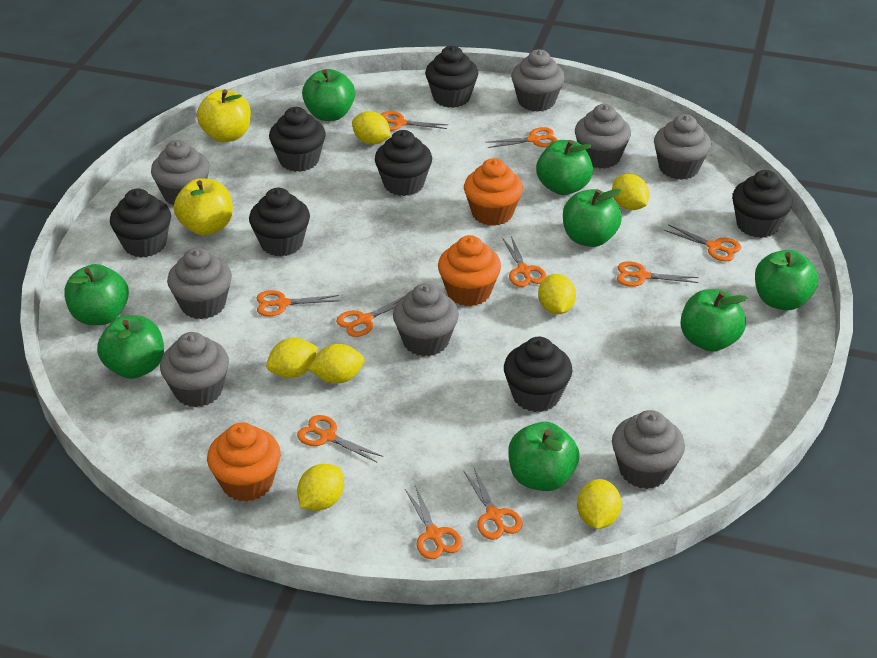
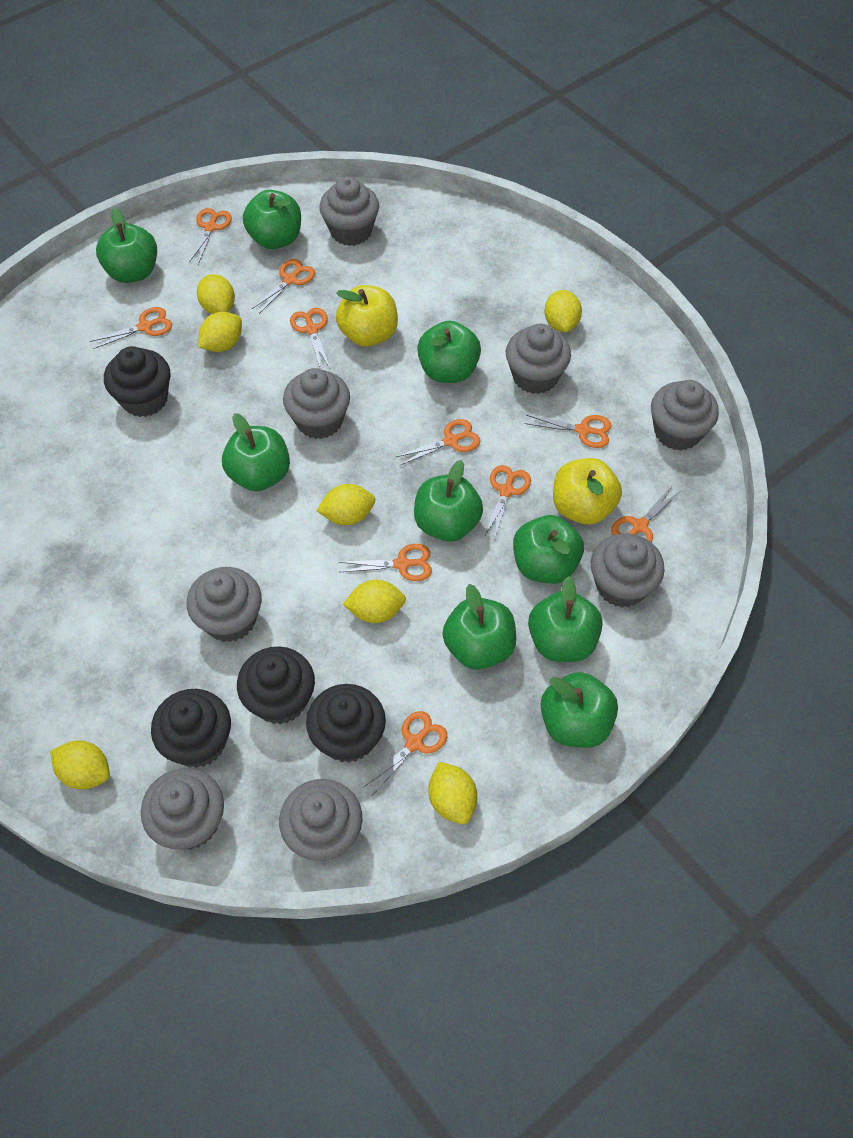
black cupcake: 7 -> 4
green apple: 8 -> 9
orange cupcake: 3 -> 0

